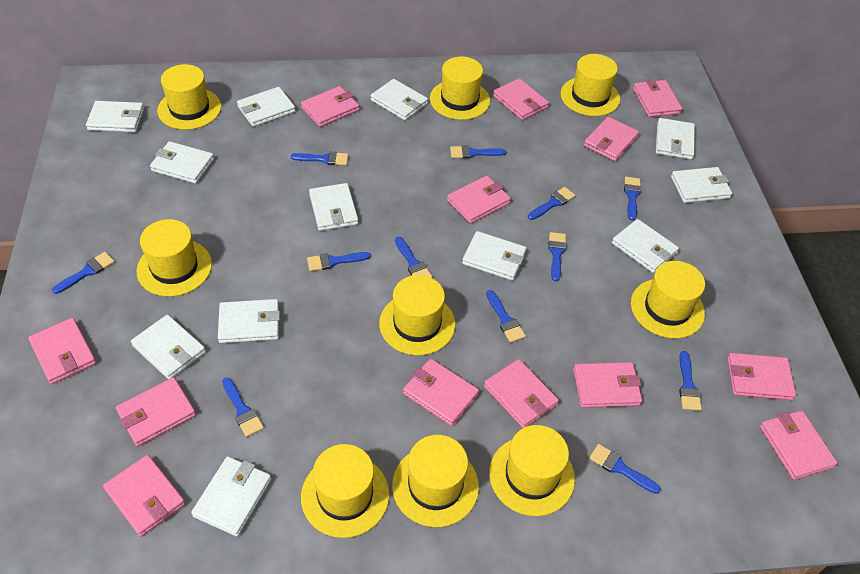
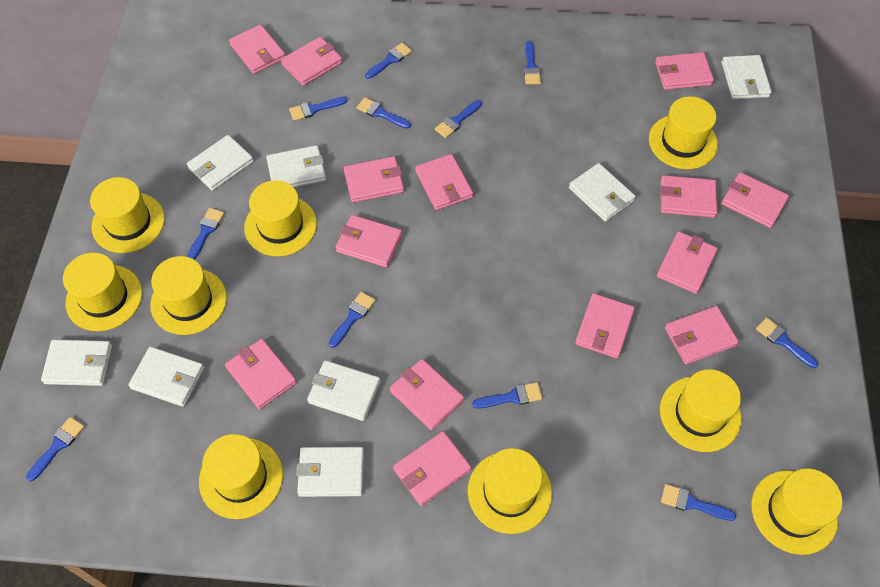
blue brush: 12 -> 11
pink wallet: 13 -> 14
white wallet: 12 -> 8

